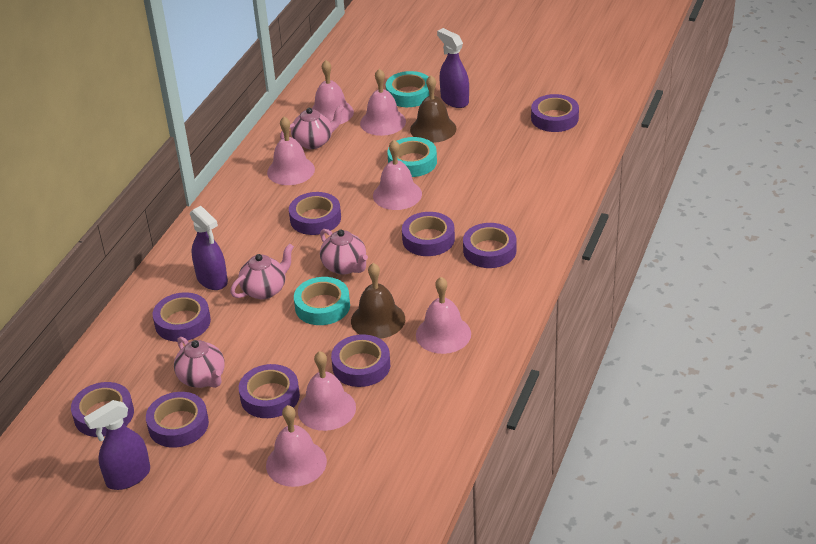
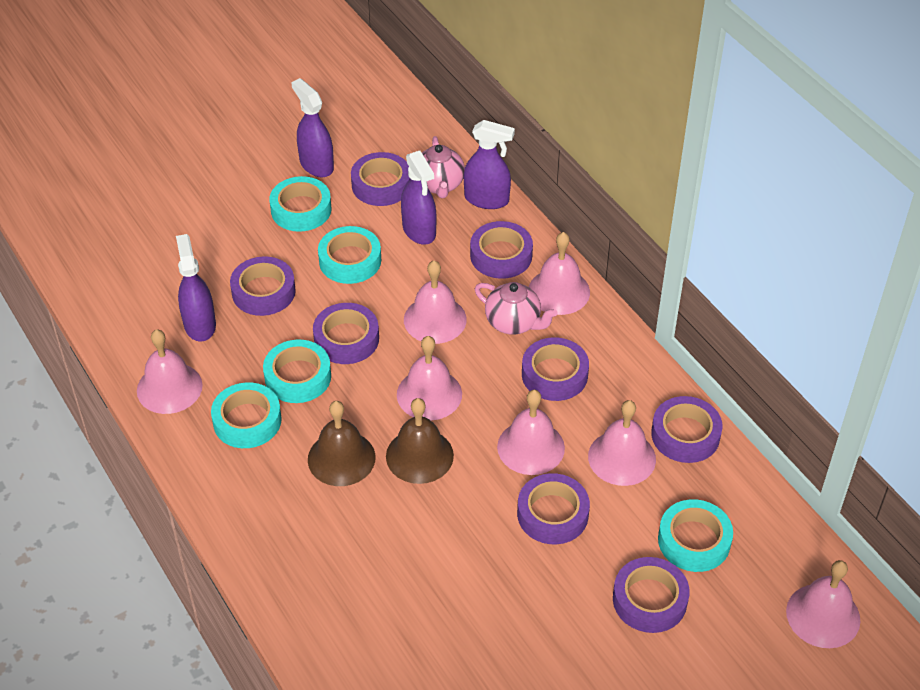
pink teapot: 4 -> 2
purple spray bottle: 3 -> 4
purple tape: 9 -> 8
turquoise tape: 3 -> 5

